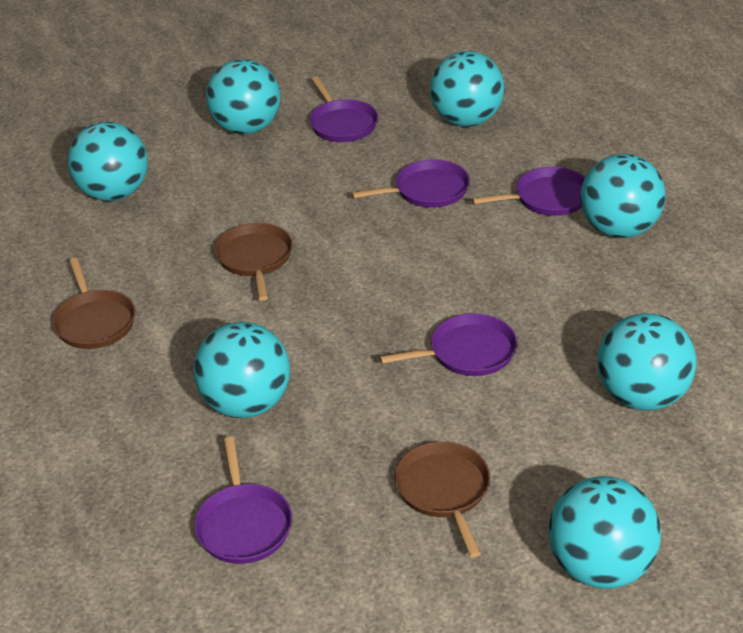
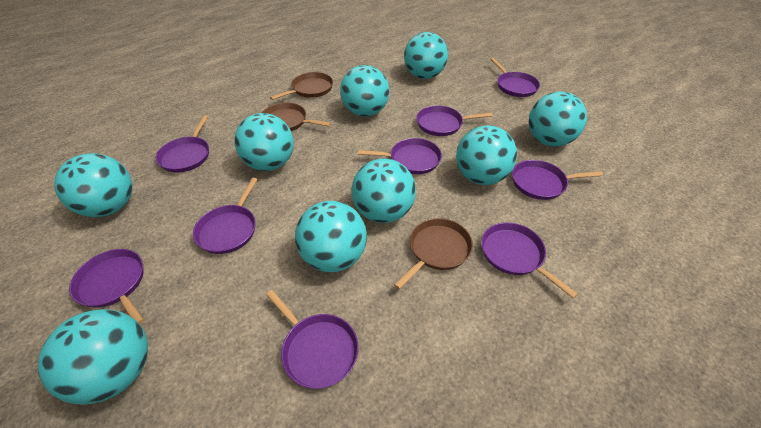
purple pan: 5 -> 9
turquoise ball: 7 -> 9

